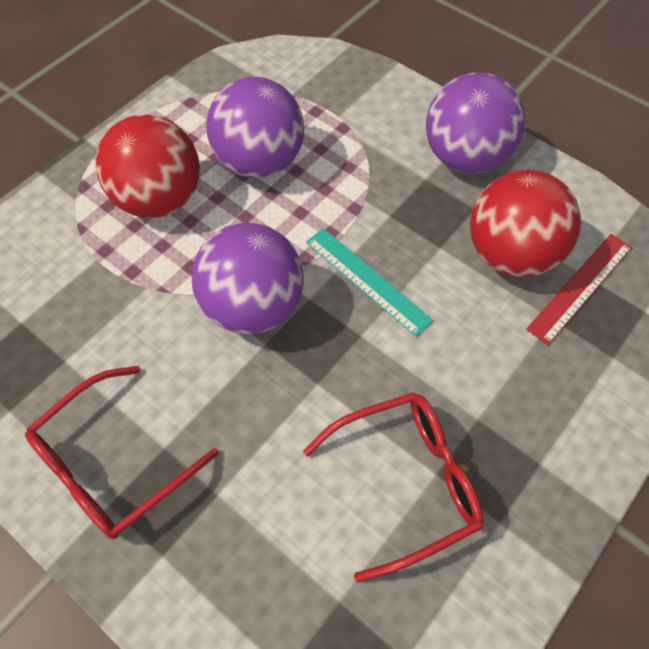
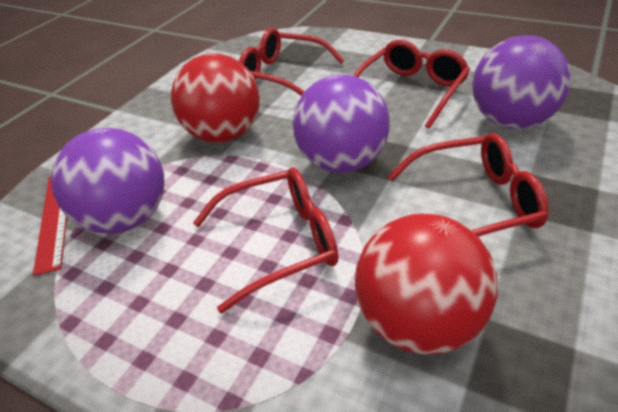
red glasses: 2 -> 4
turquoise ruler: 1 -> 0

